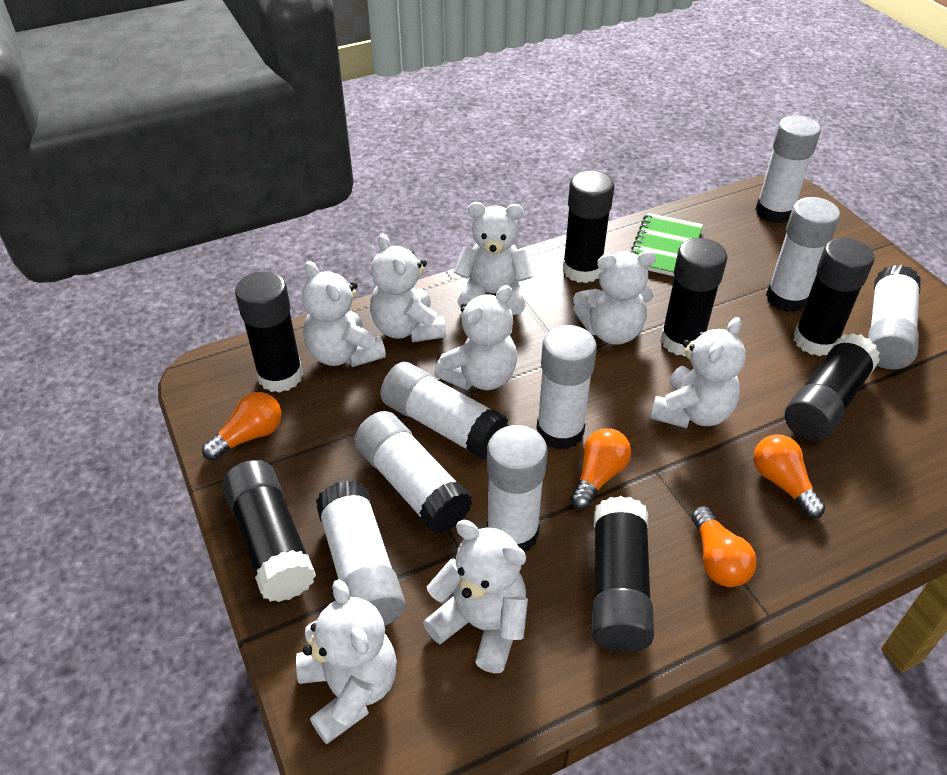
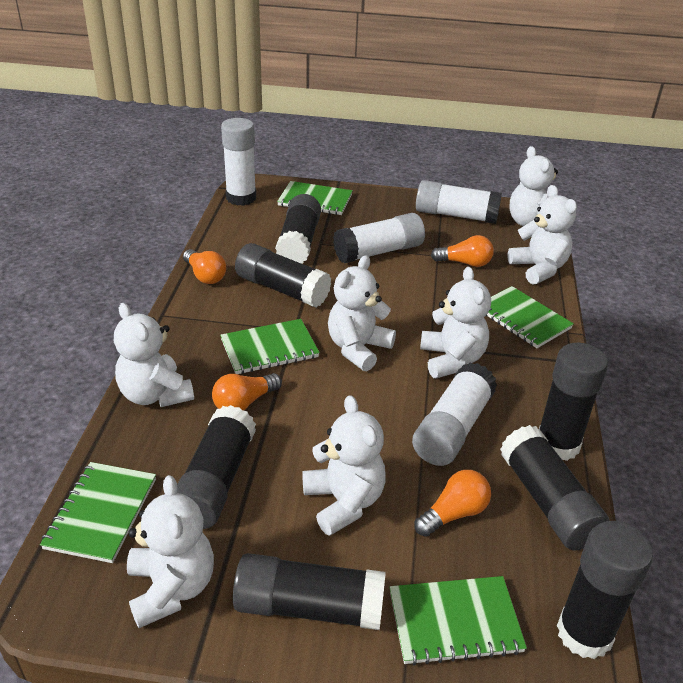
green notebook: 1 -> 5
white glue stick: 8 -> 4
white teddy bear: 8 -> 7

